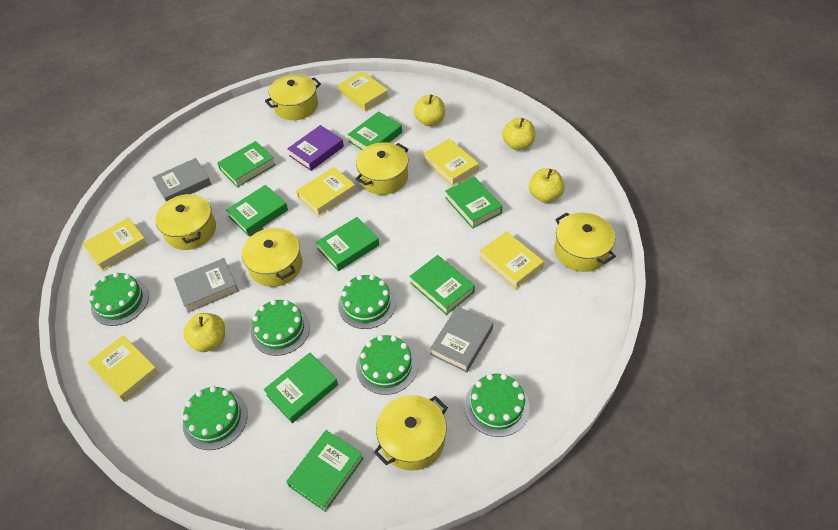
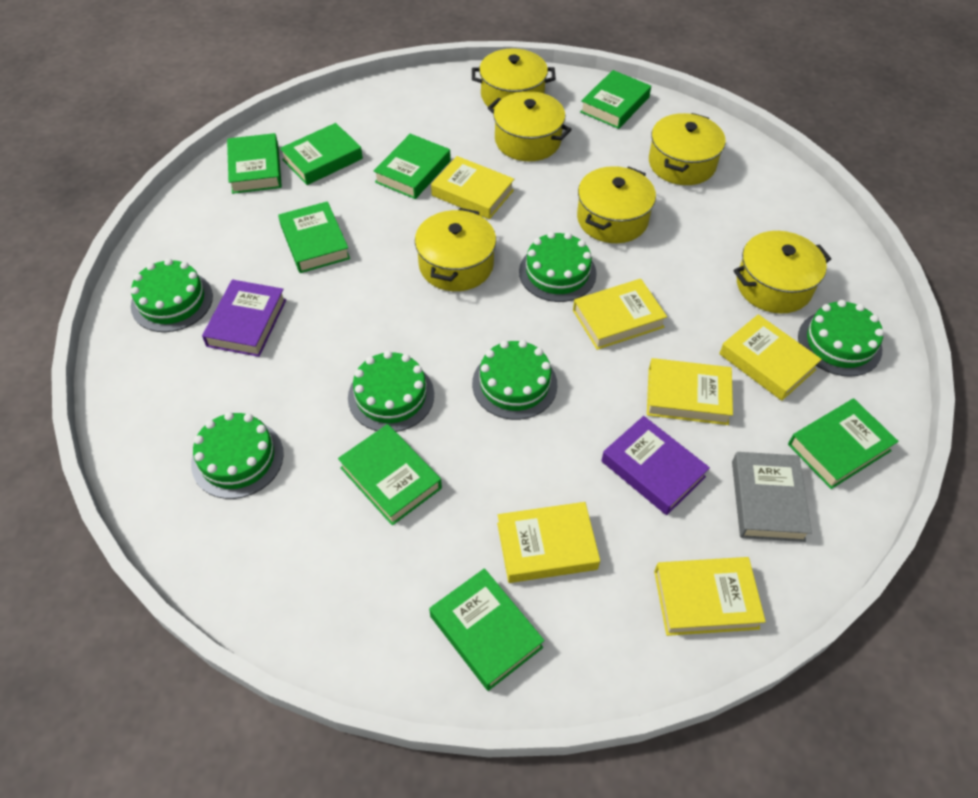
grey book: 3 -> 1
purple book: 1 -> 2
yellow apple: 4 -> 0

